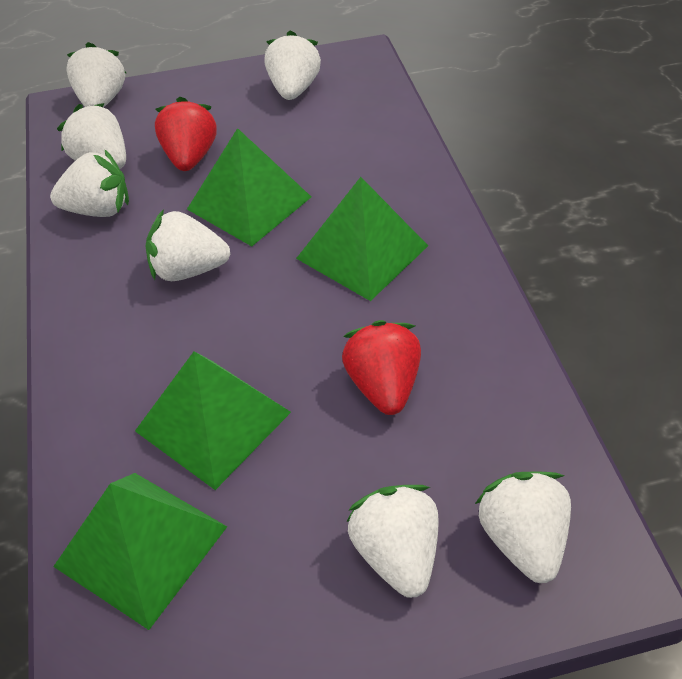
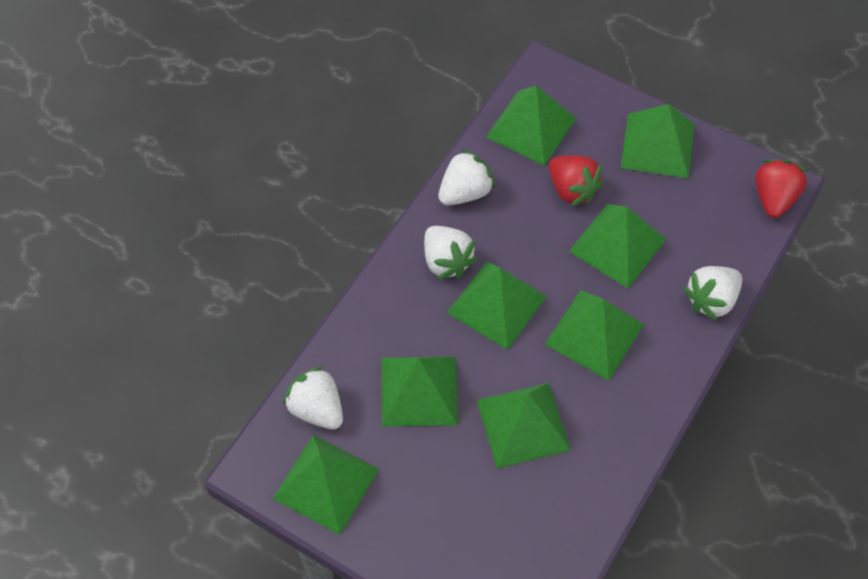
green pyramid: 4 -> 8
white strawberry: 7 -> 4

